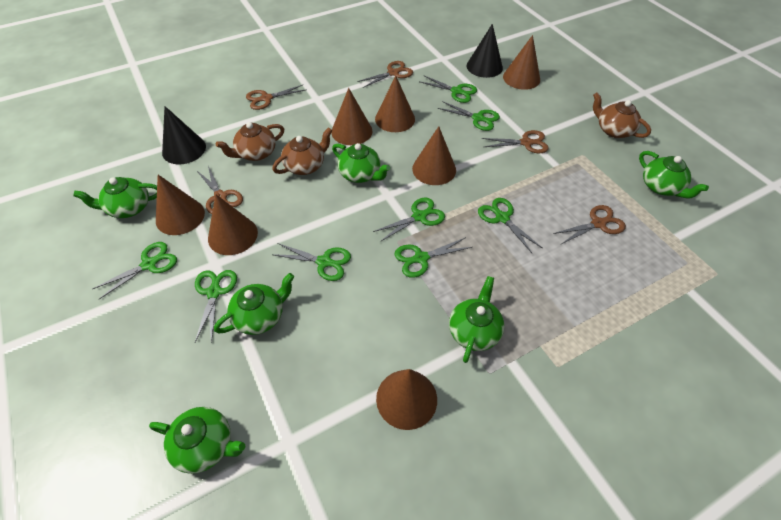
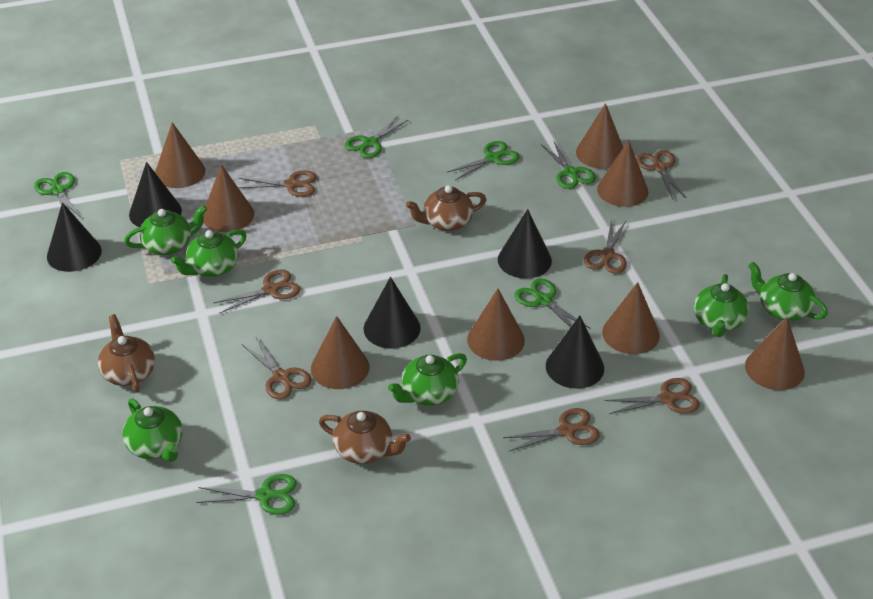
black cone: 2 -> 5
brown cone: 7 -> 8
brown scissors: 5 -> 7
green scissors: 8 -> 6

